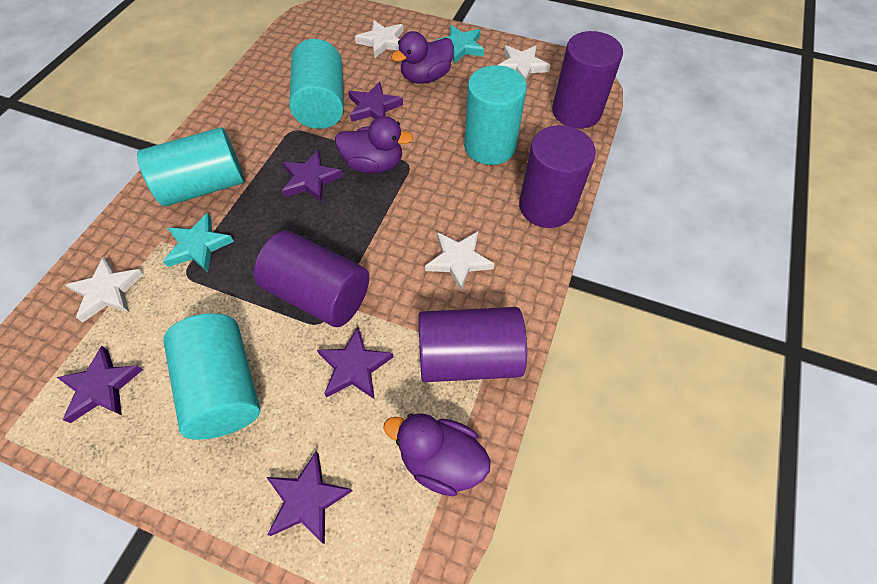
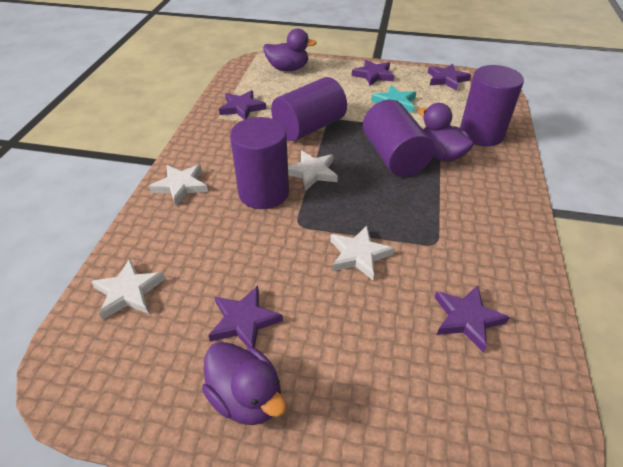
turquoise cylinder: 4 -> 0
turquoise star: 2 -> 1

